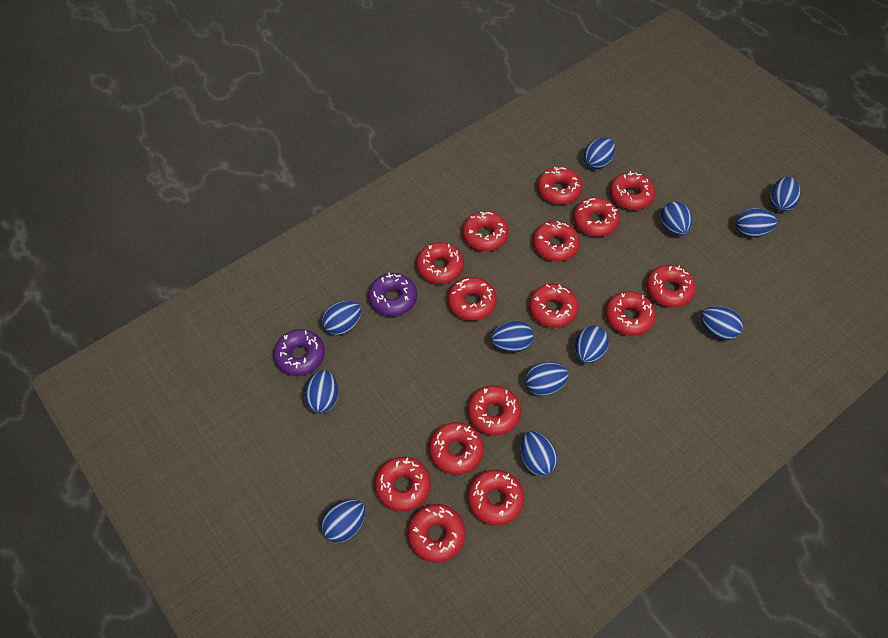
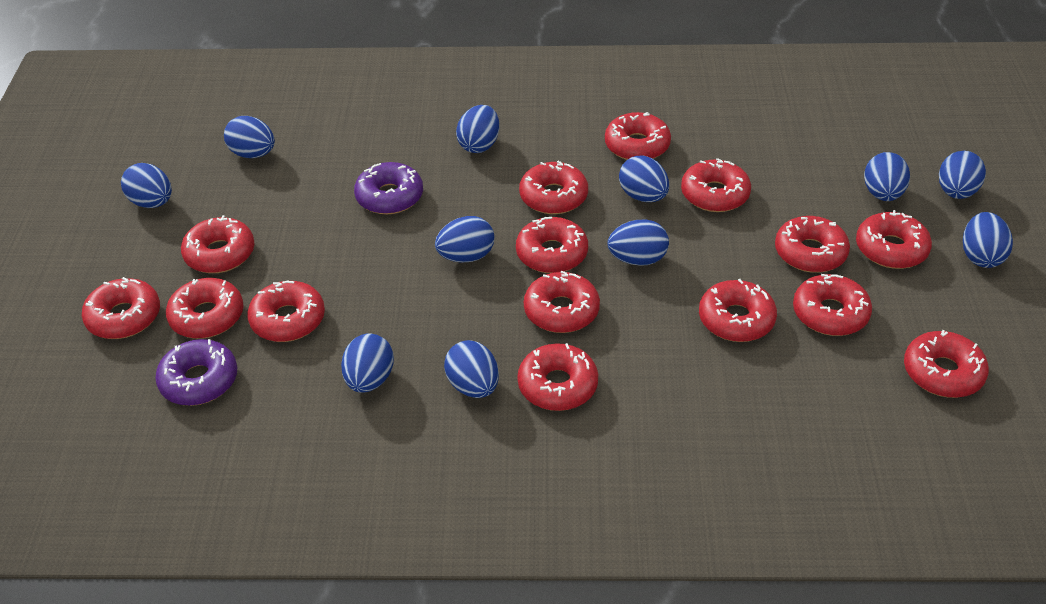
blue egg: 12 -> 11

